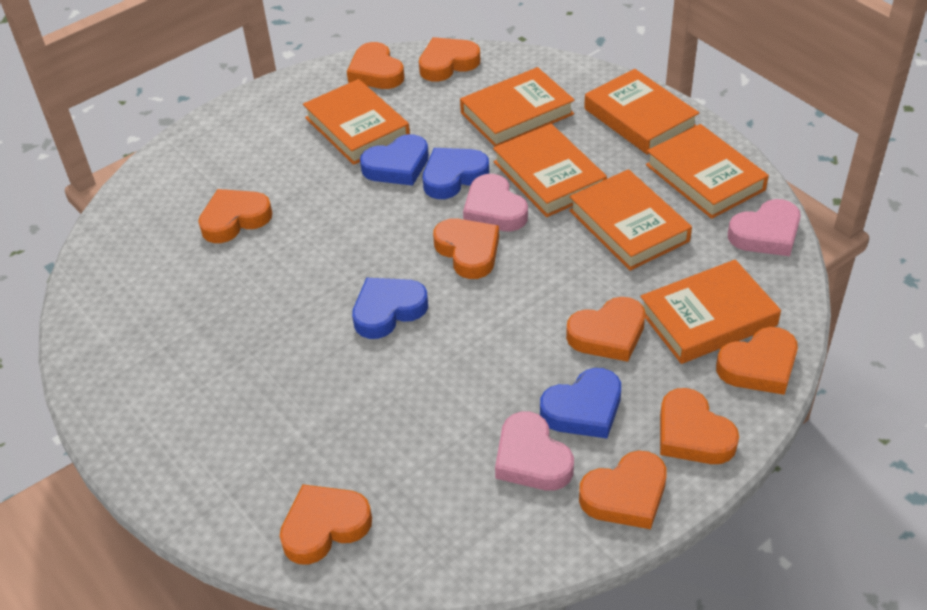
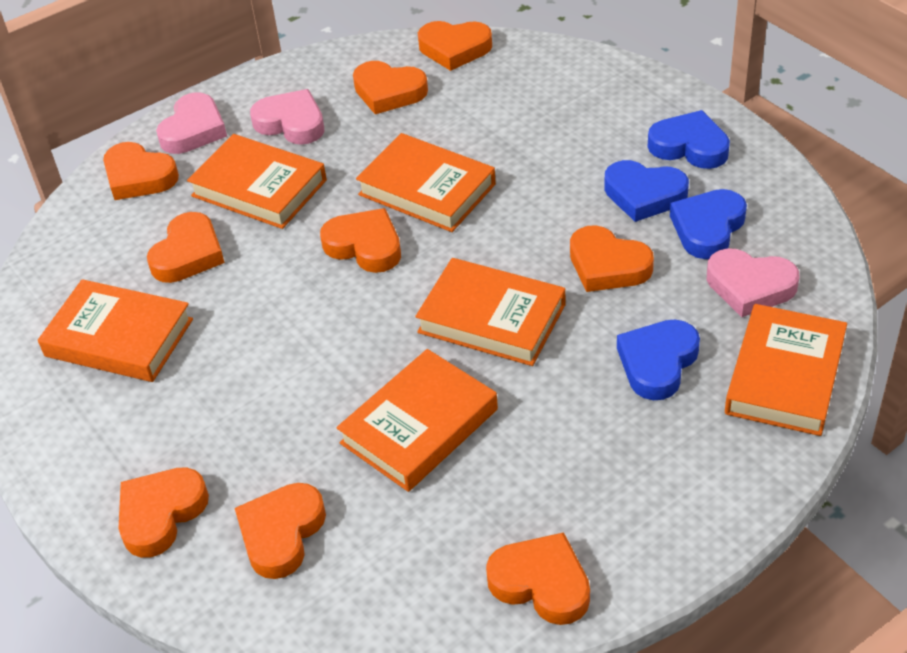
orange book: 7 -> 6

